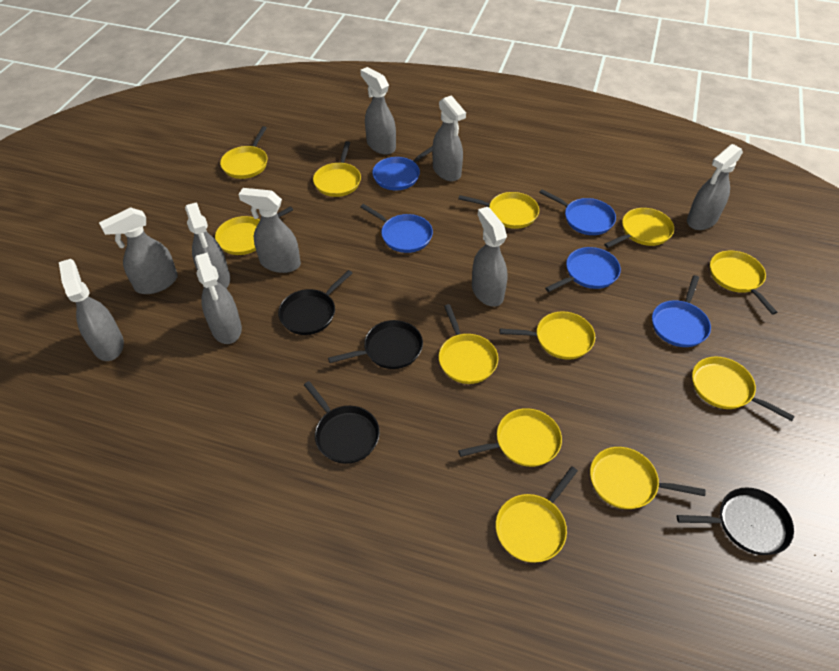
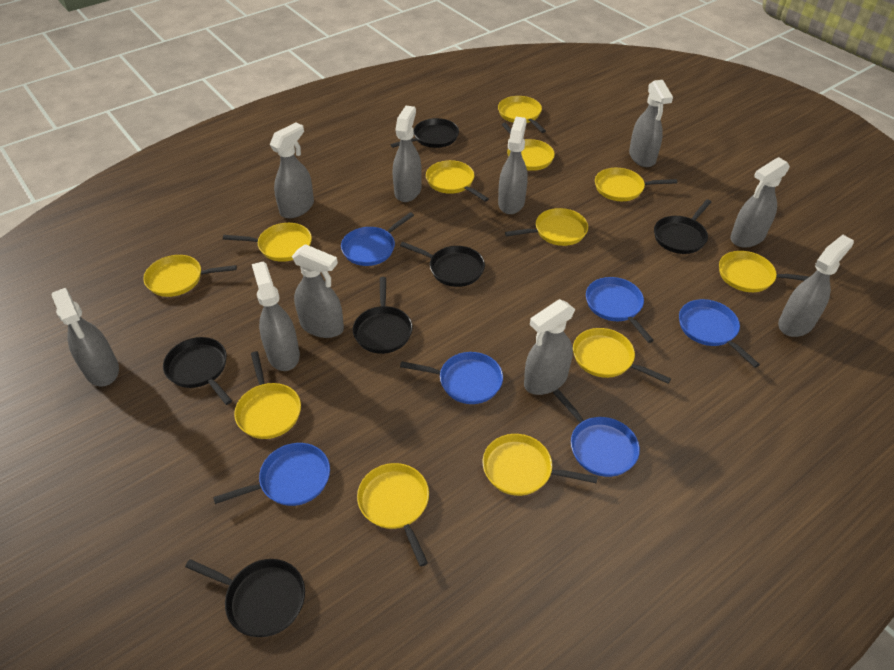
black pan: 4 -> 6
blue pan: 5 -> 6
grey spray bottle: 9 -> 10

